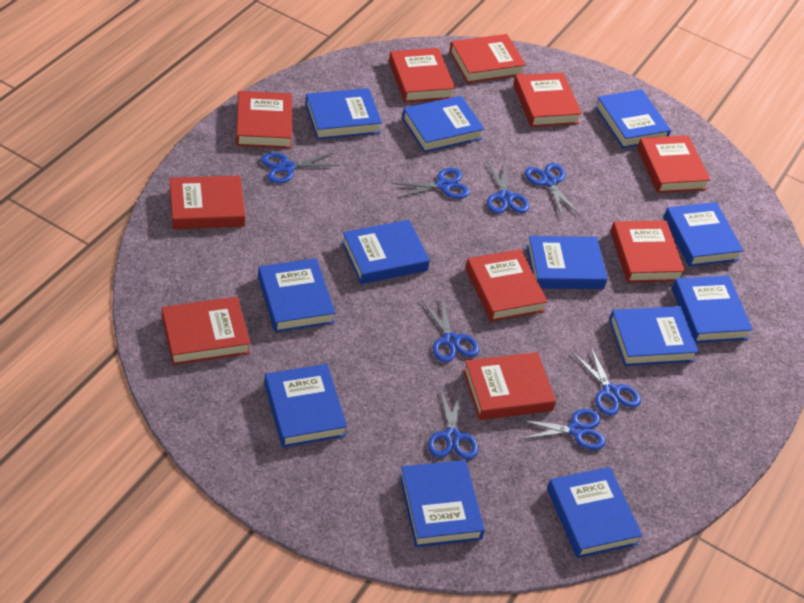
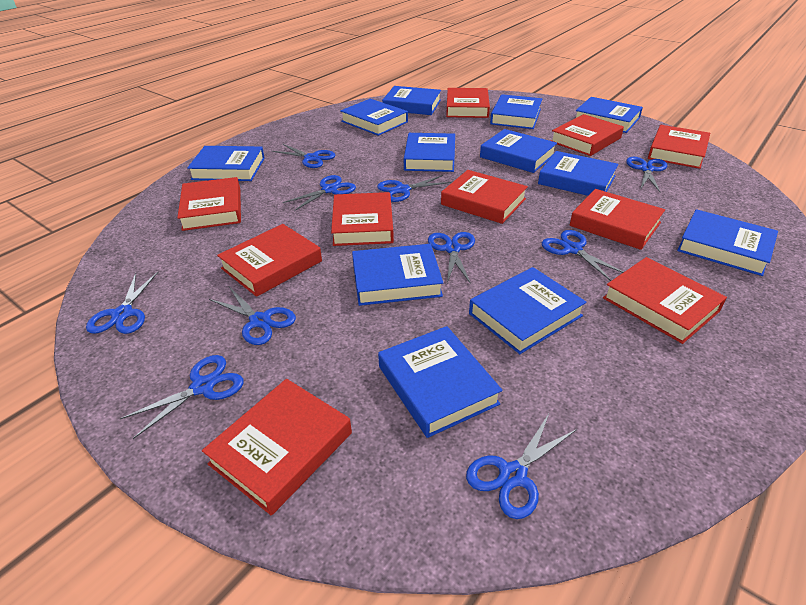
blue scissors: 8 -> 10

